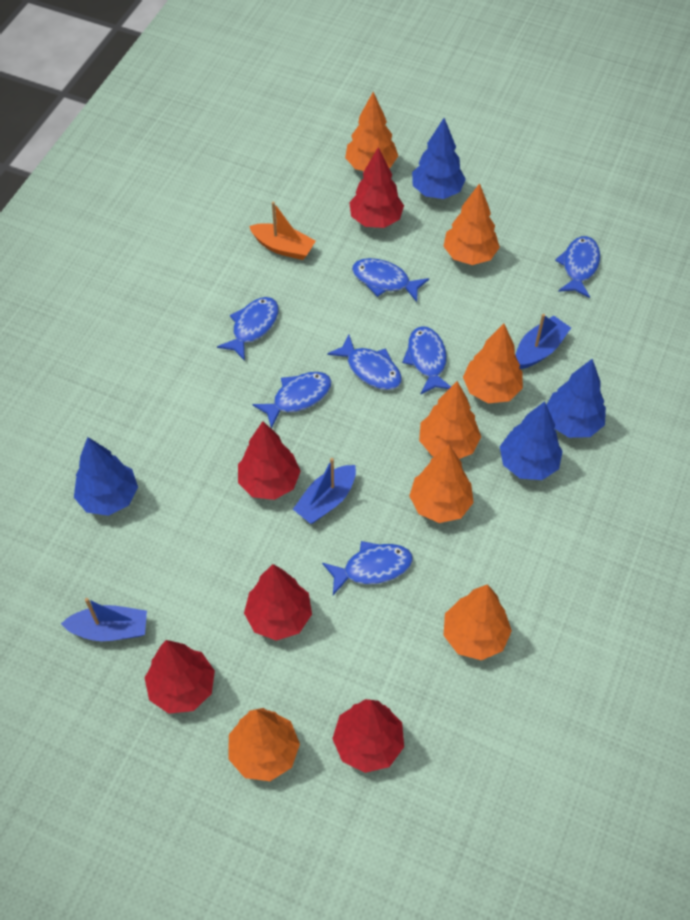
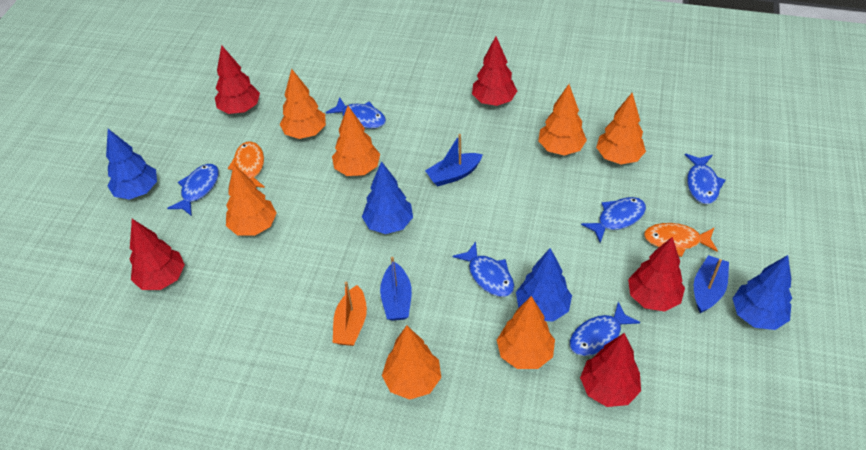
blue fish: 7 -> 6
orange fish: 0 -> 2

